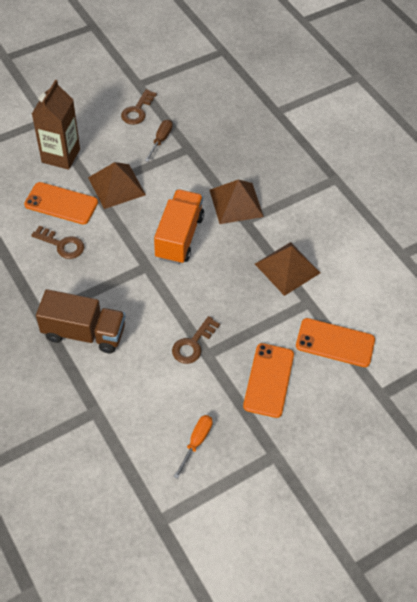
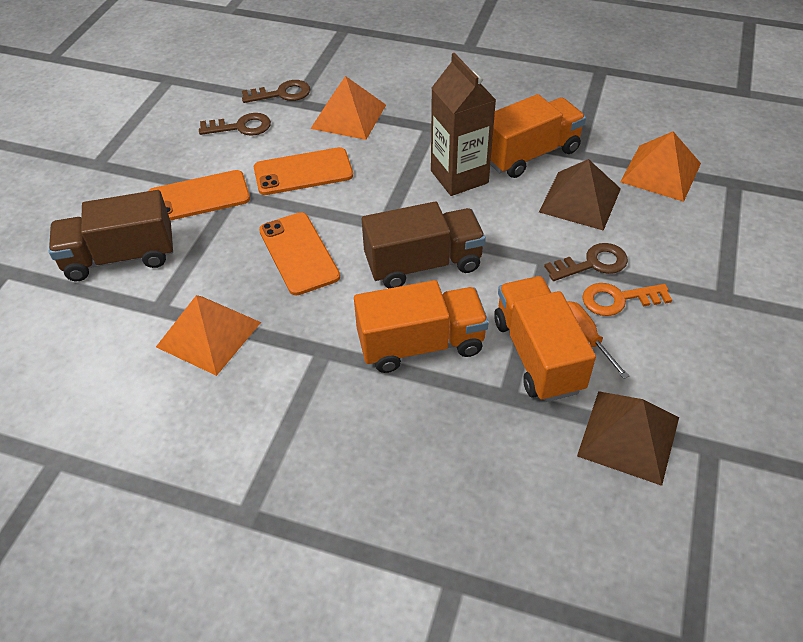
brown pyramid: 3 -> 2
brown screwdriver: 1 -> 0
brown truck: 1 -> 2
orange key: 0 -> 1
orange pyramid: 0 -> 3
orange truck: 1 -> 3

